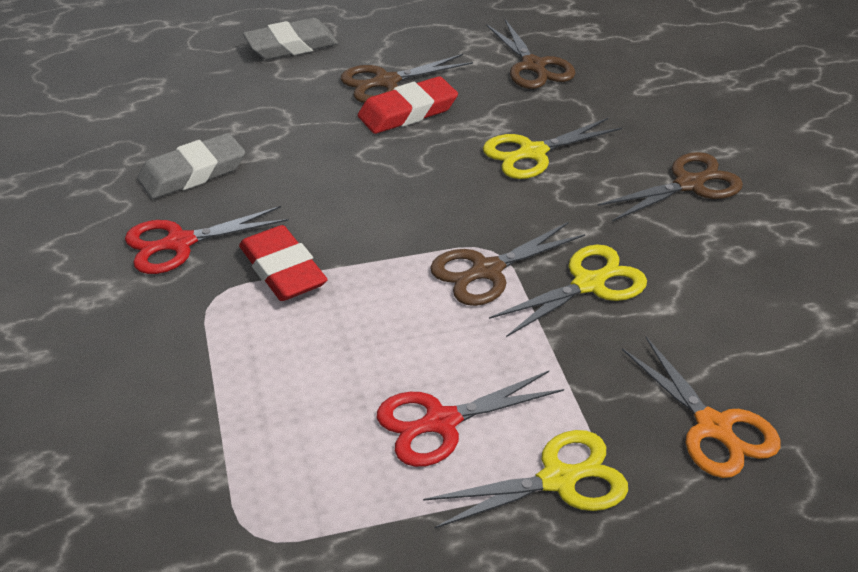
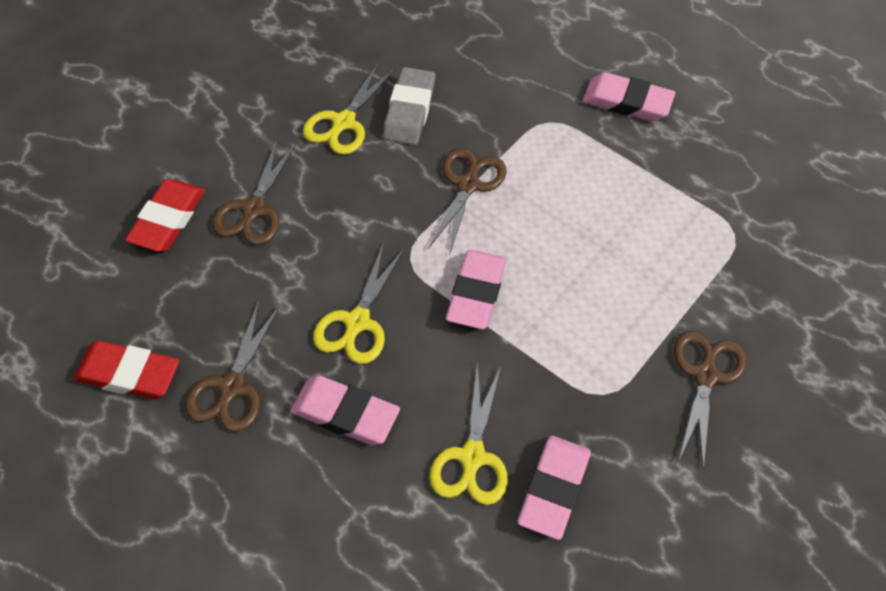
grey eraser: 2 -> 1
orange scissors: 1 -> 0
pink eraser: 0 -> 4
red scissors: 2 -> 0

